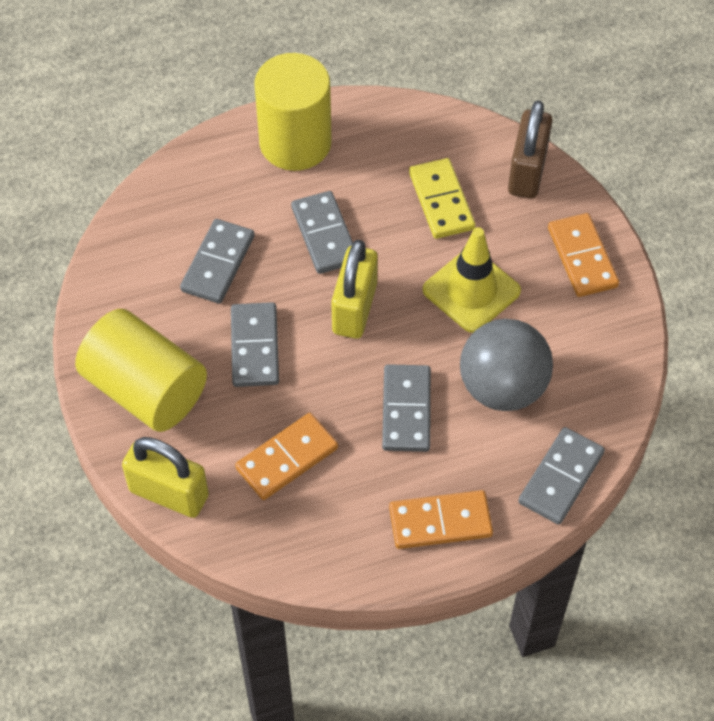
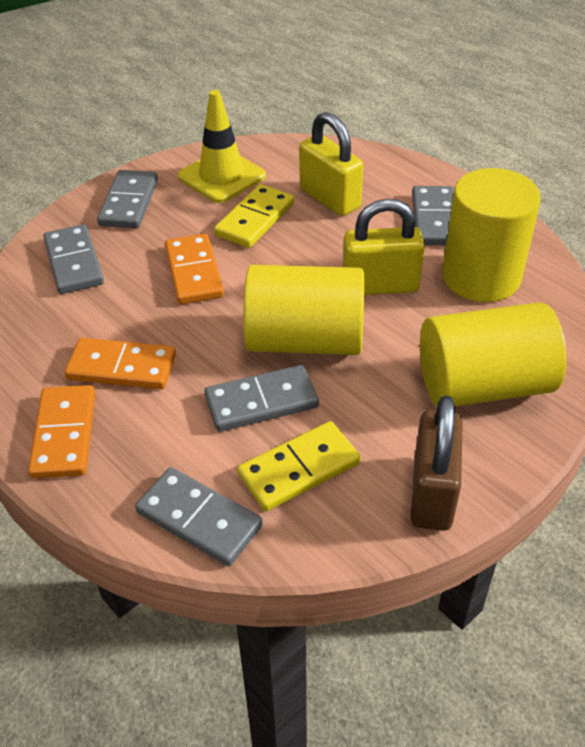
grey ball: 1 -> 0
yellow cylinder: 2 -> 3
yellow domino: 1 -> 2

